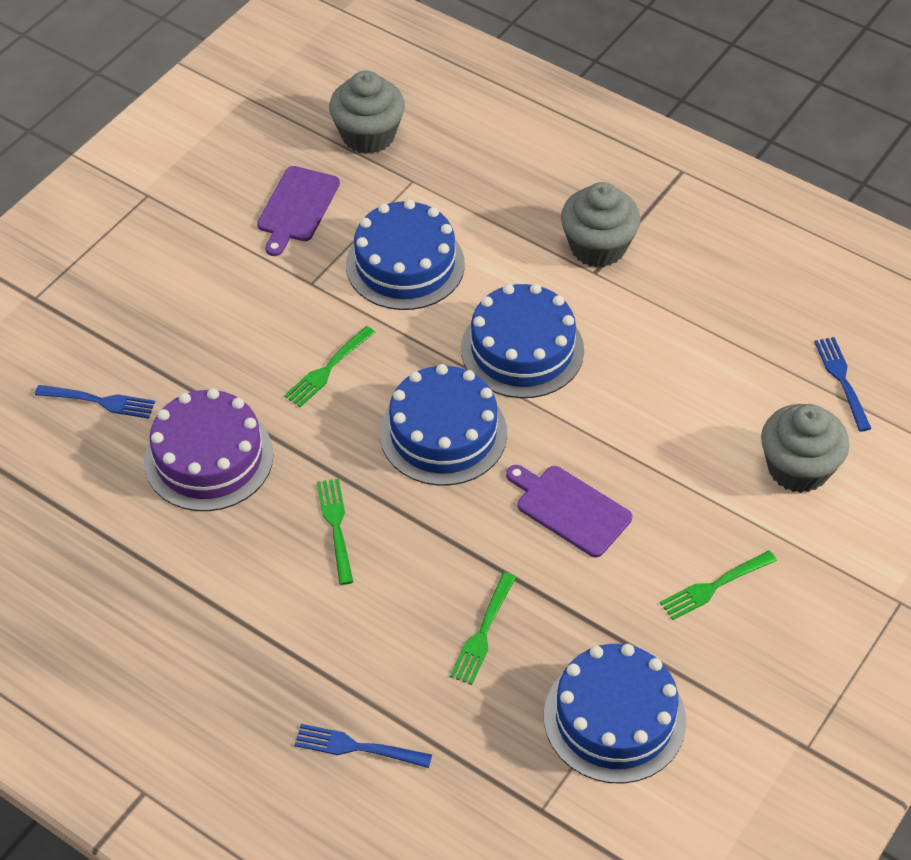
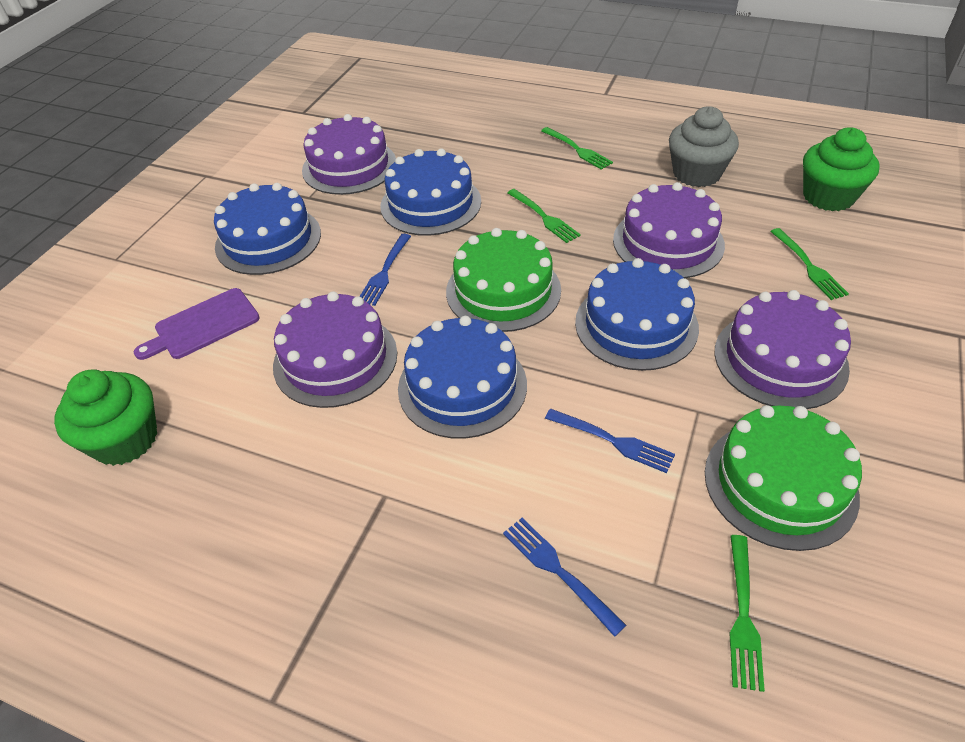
green cake: 0 -> 2
green cupcake: 0 -> 2
grey cupcake: 3 -> 1
purple cake: 1 -> 4
purple cutting board: 2 -> 1

